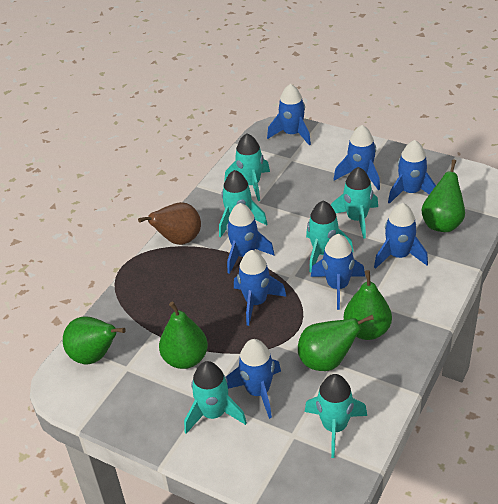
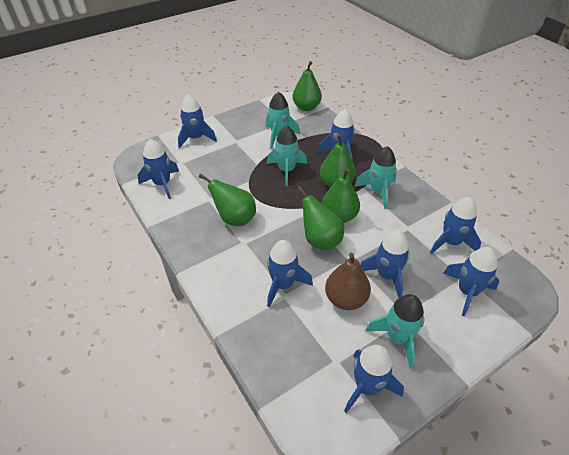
turquoise rocket: 6 -> 4

